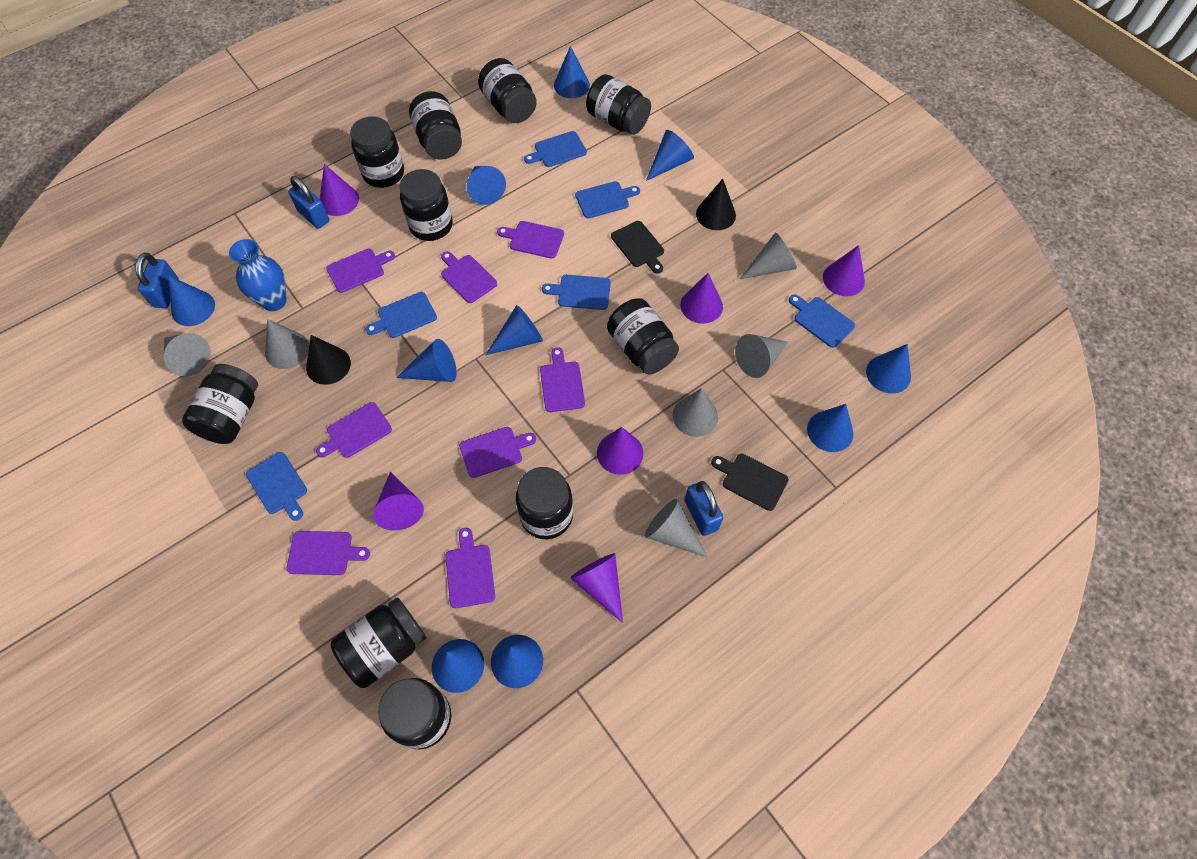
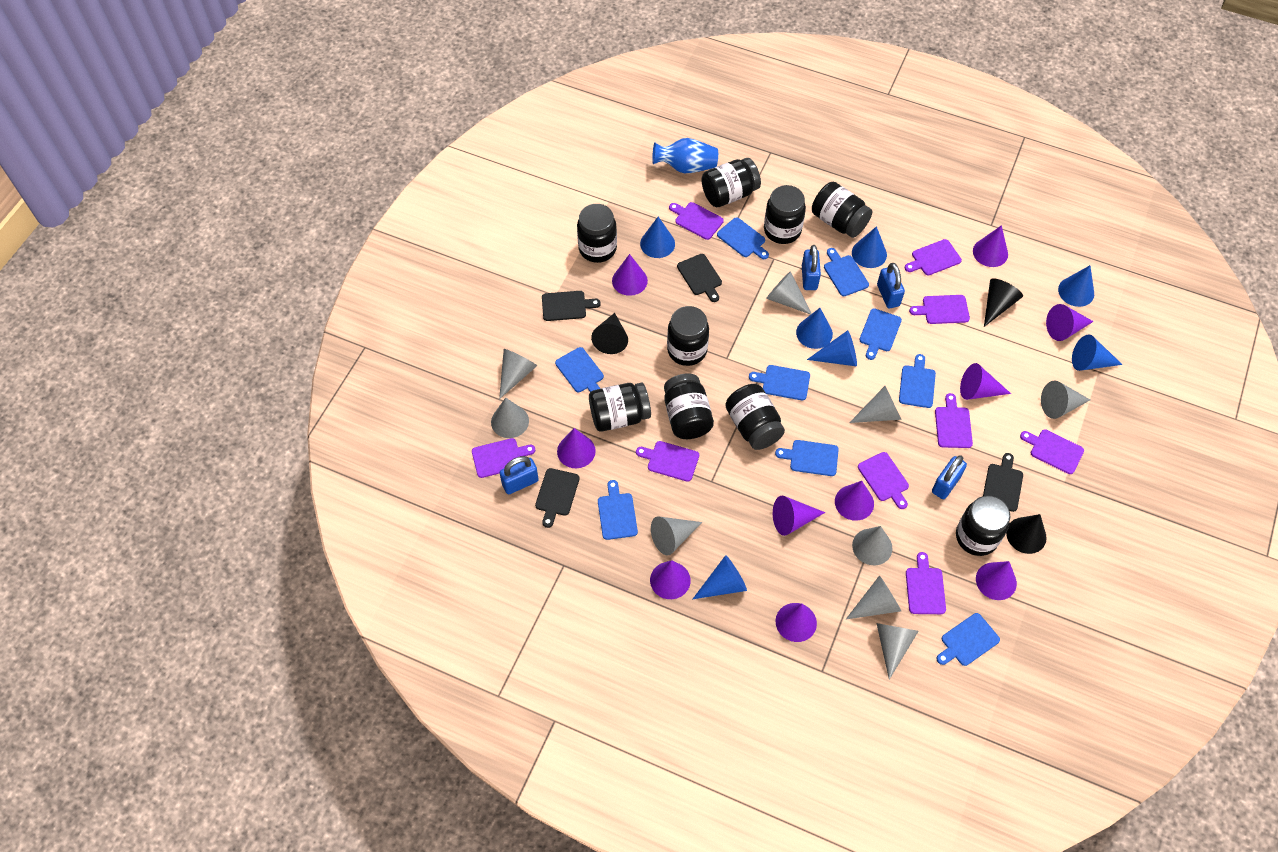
black cone: 2 -> 3
black cutting board: 2 -> 4
black jar: 10 -> 9
blue cone: 10 -> 7
blue cutting board: 6 -> 9
blue padlock: 3 -> 4
grey cone: 6 -> 9
purple cone: 6 -> 10
purple cutting board: 8 -> 9

